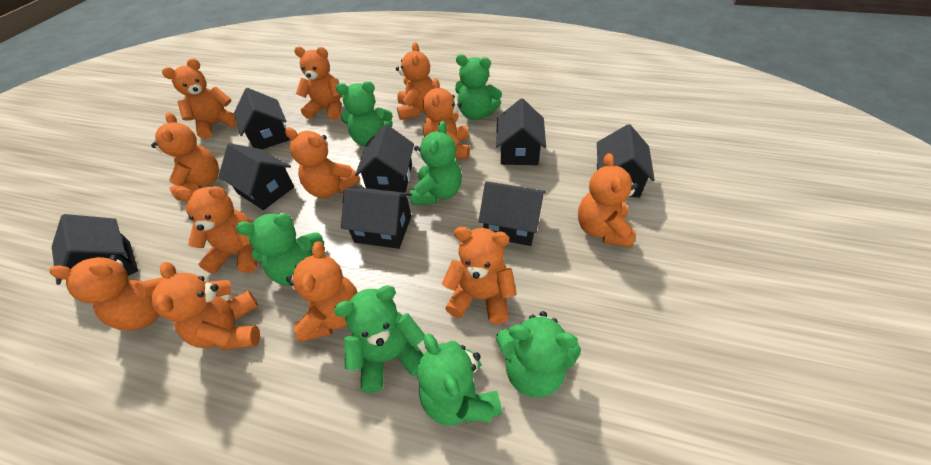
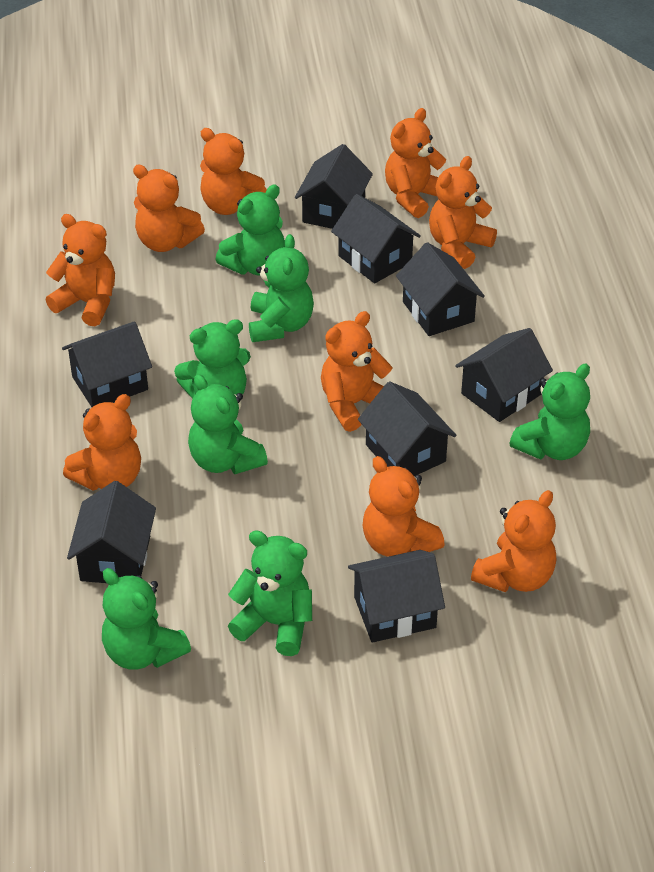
orange teddy bear: 12 -> 9

